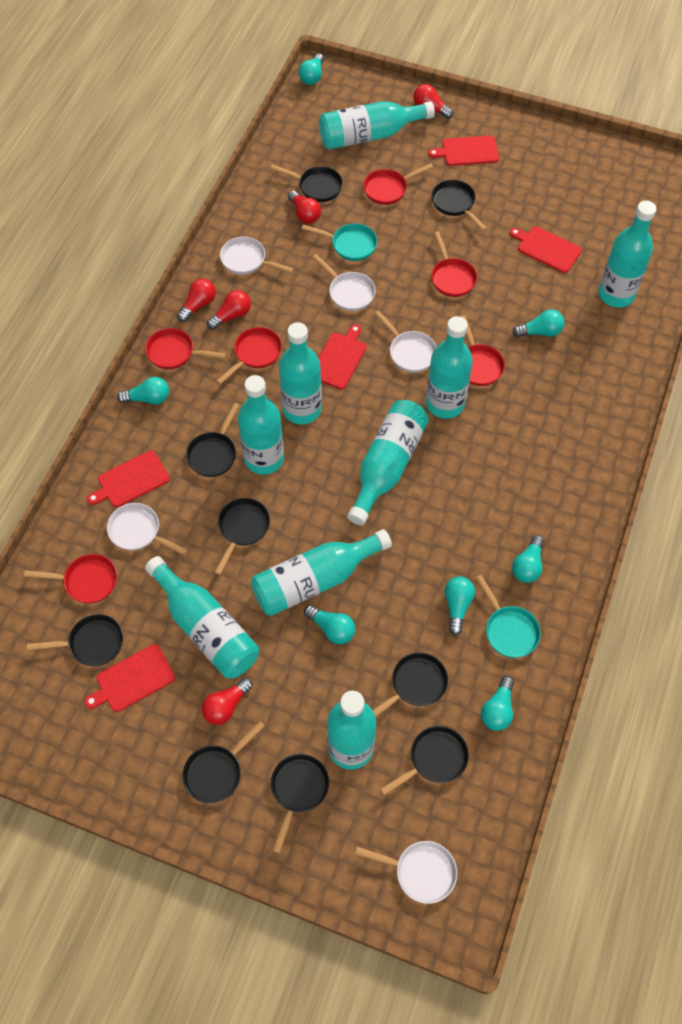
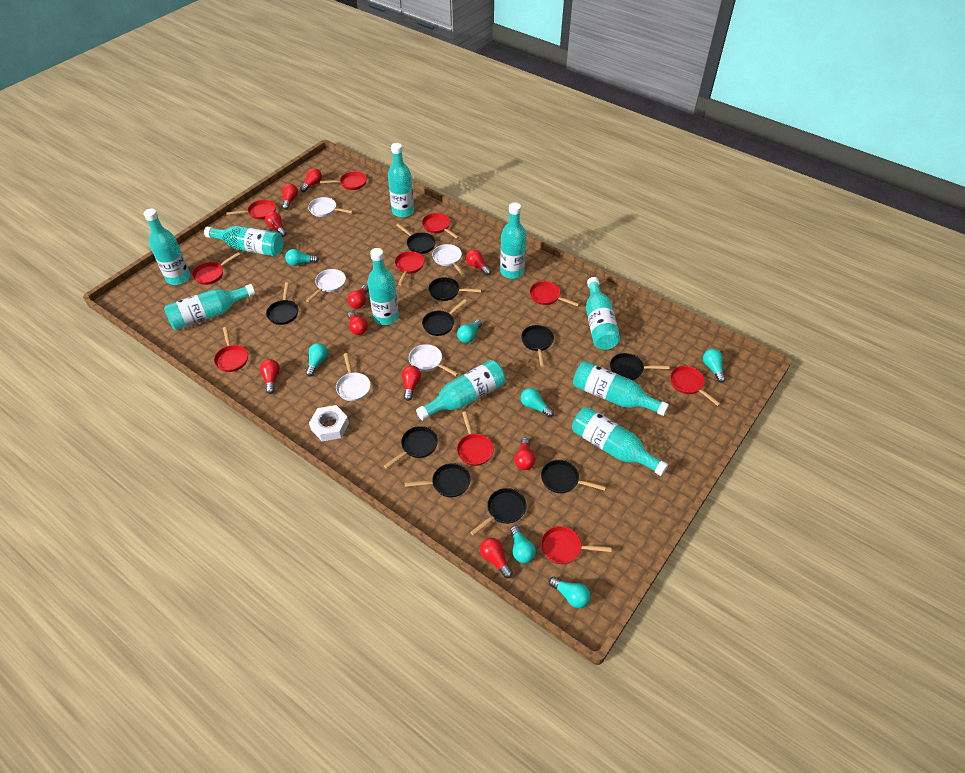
black pan: 9 -> 10
red cutting board: 5 -> 0
red light bulb: 5 -> 10
red pan: 6 -> 10
turquoise bottle: 9 -> 10
turquoise pan: 2 -> 0
white nut: 0 -> 1

